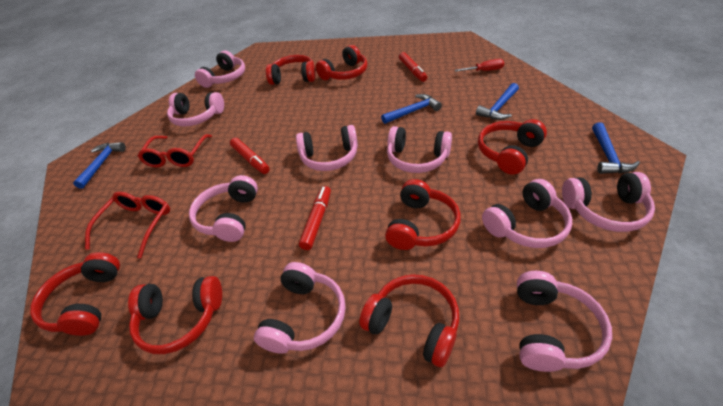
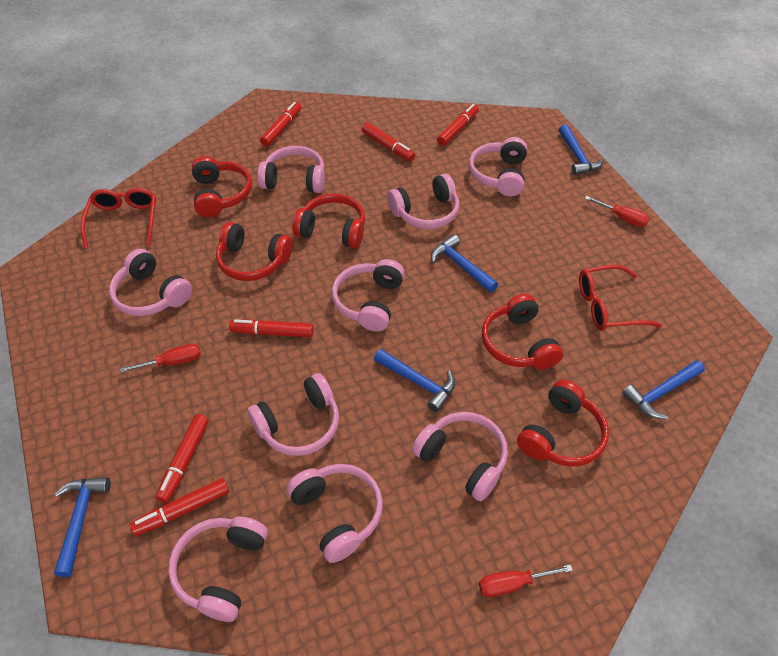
blue hammer: 4 -> 5
red headphones: 7 -> 5
red marker: 3 -> 6
red screwdriver: 1 -> 3

